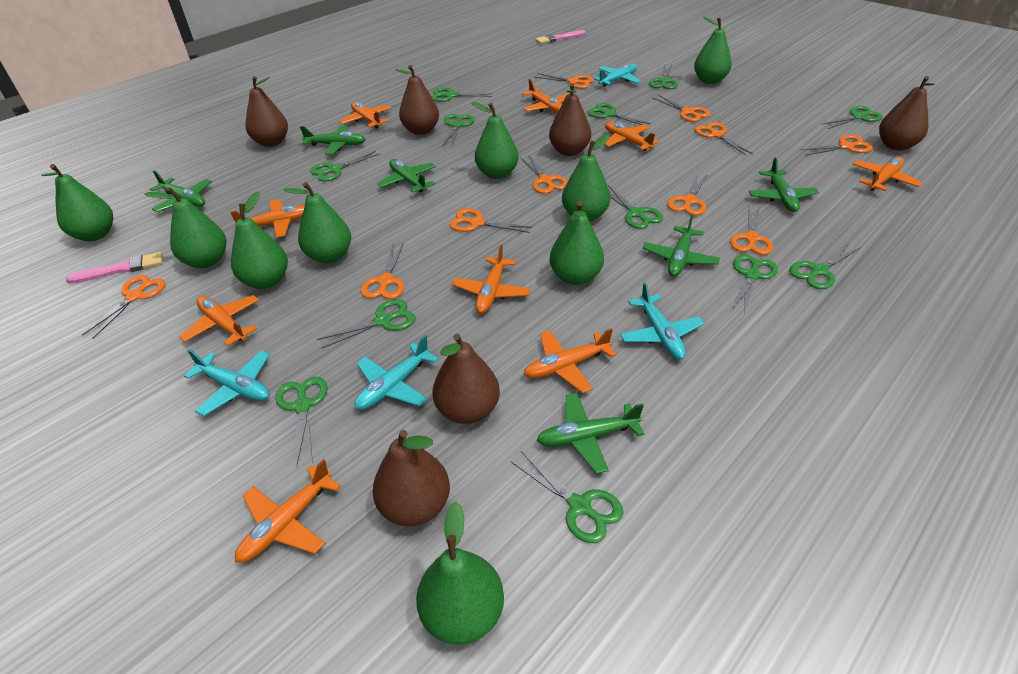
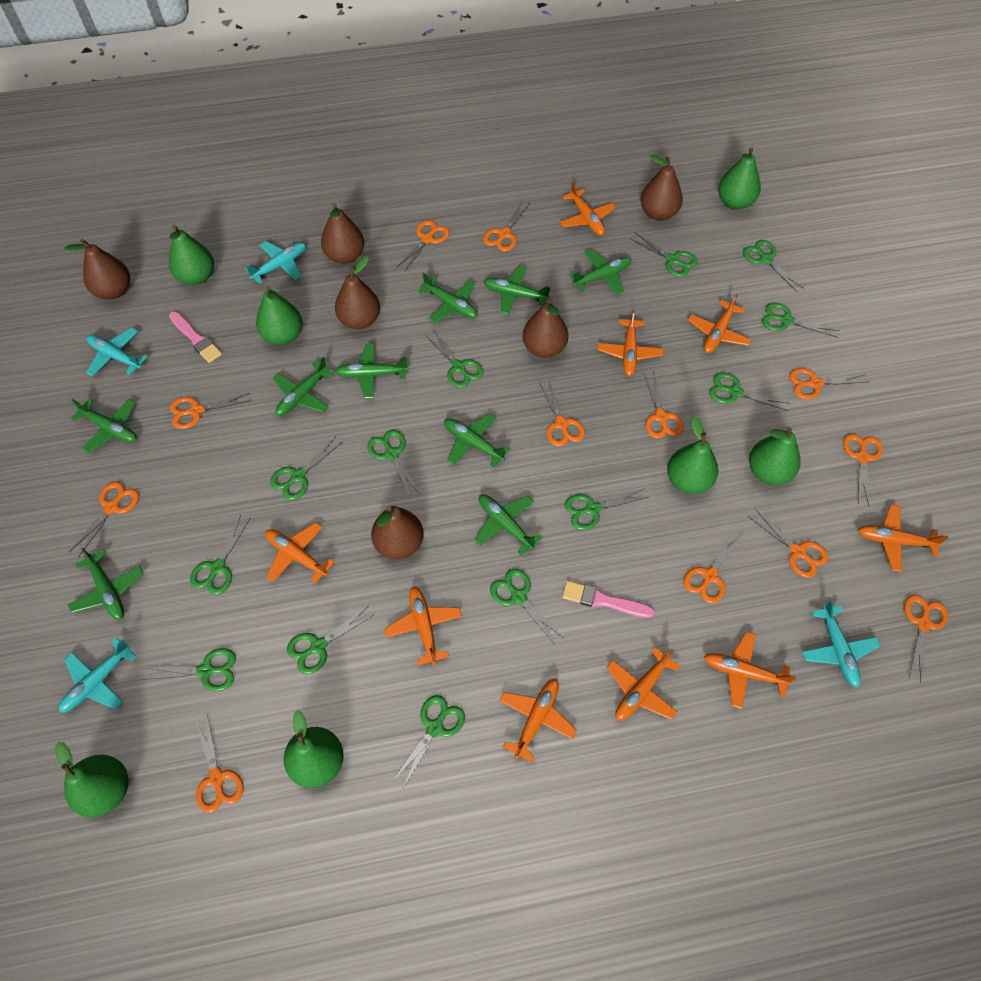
green pear: 9 -> 7
green plane: 6 -> 9
green scissors: 12 -> 13
orange scissors: 10 -> 12

